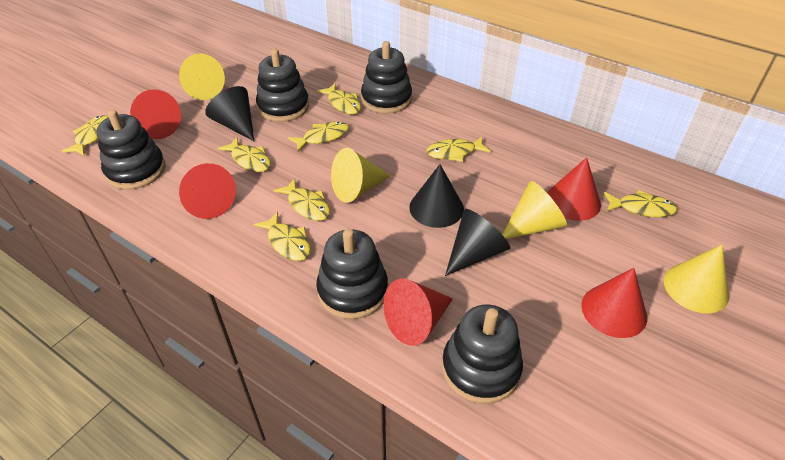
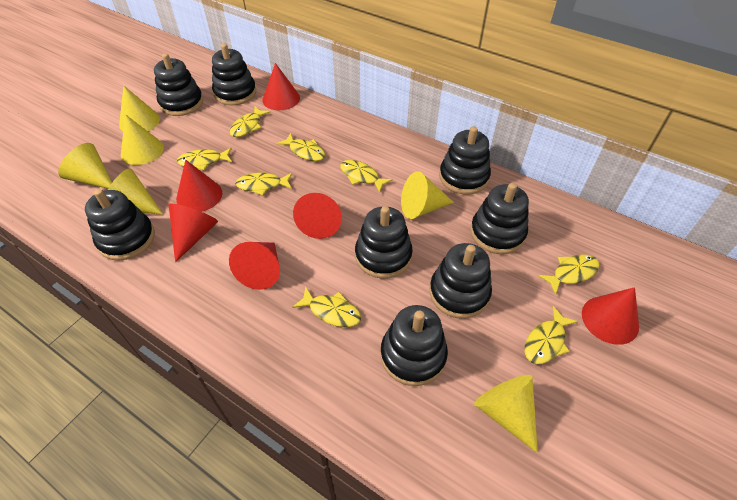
black cone: 3 -> 0
black stacking toy: 5 -> 8
red cone: 5 -> 6
yellow cone: 4 -> 6

